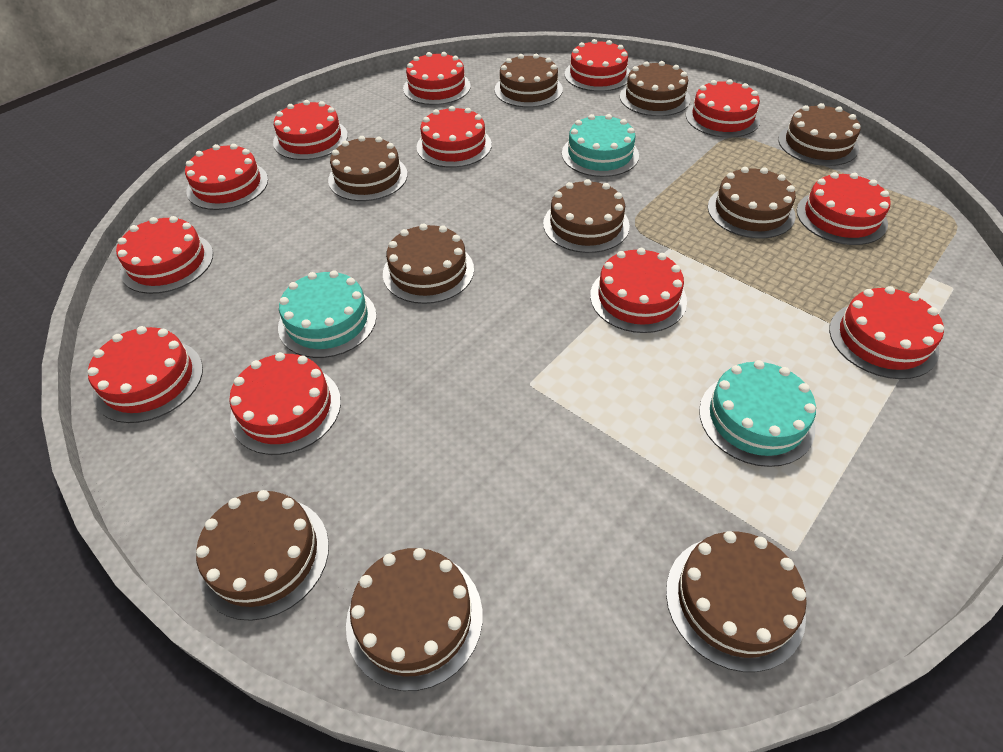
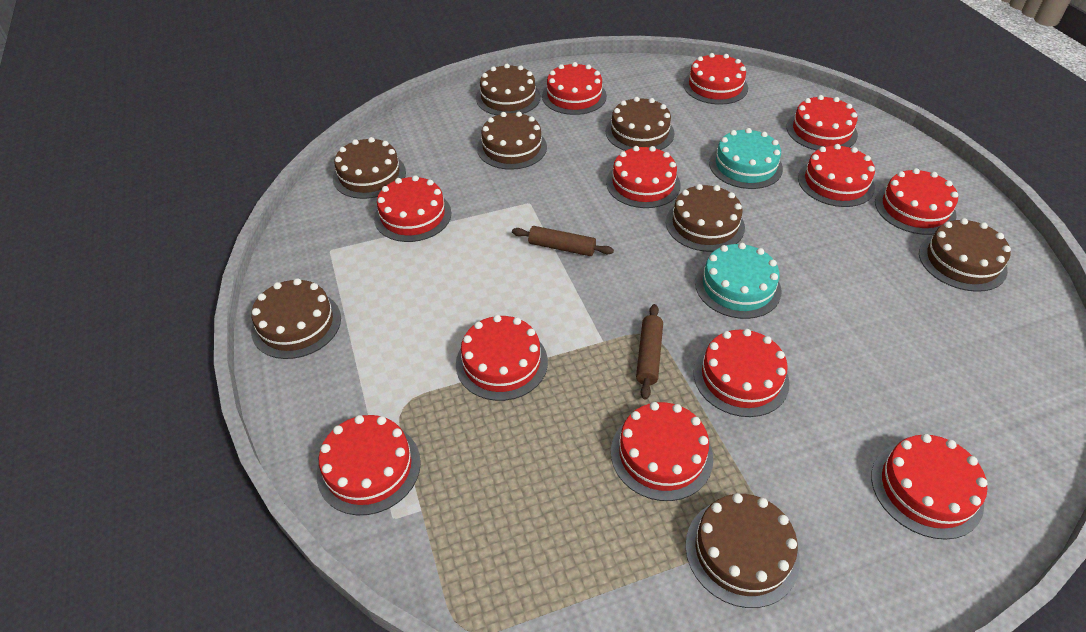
brown cake: 10 -> 8
brown rolling pin: 0 -> 2
turquoise cake: 3 -> 2

